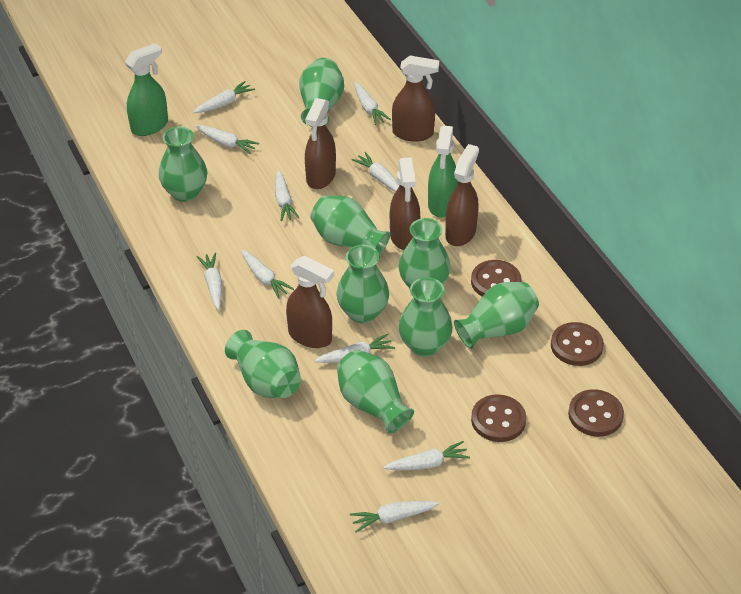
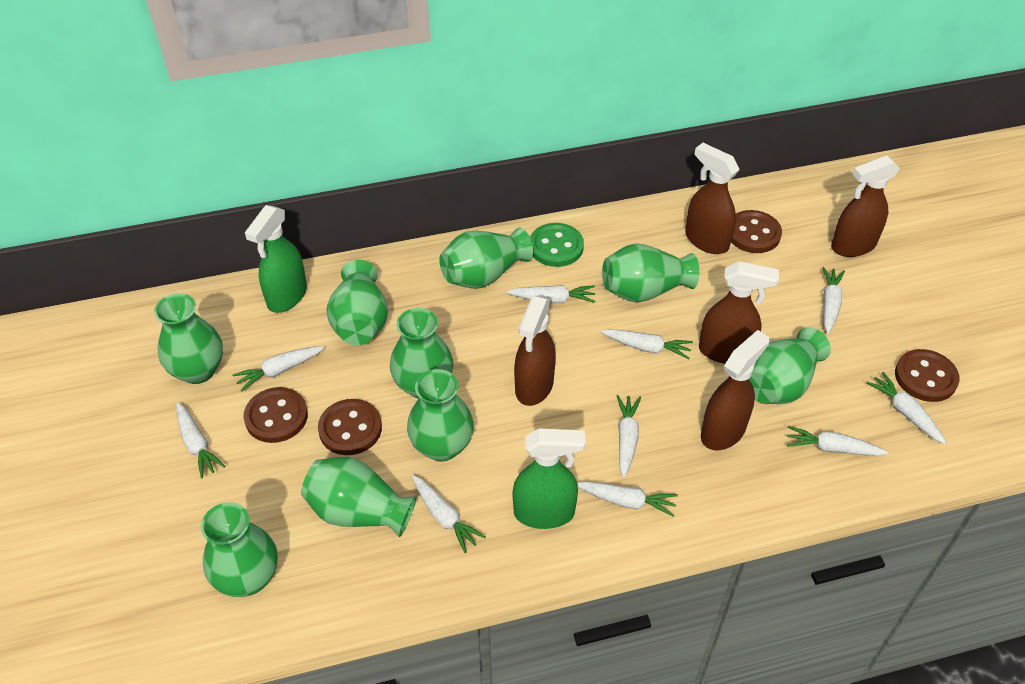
green button: 0 -> 1

